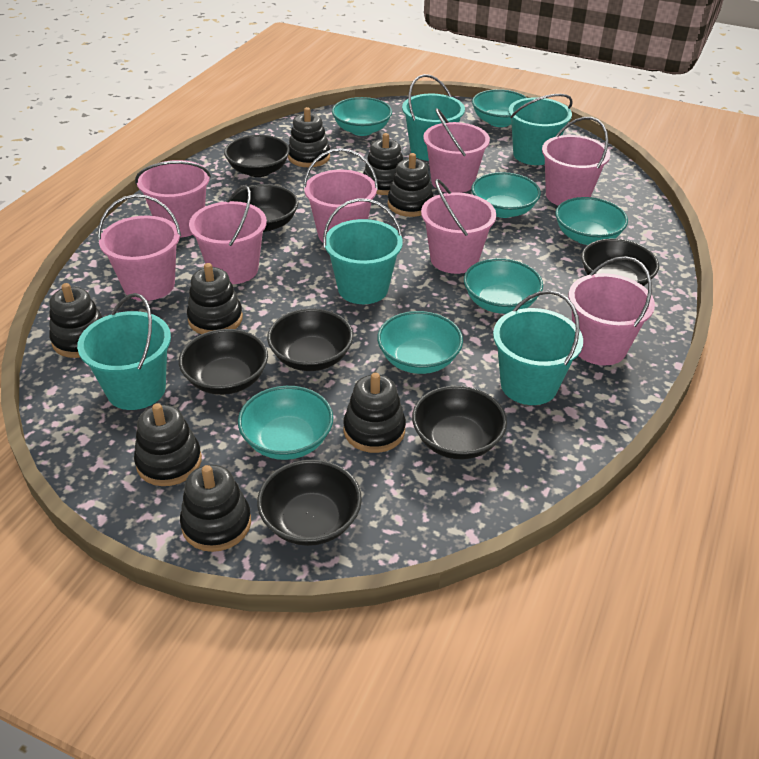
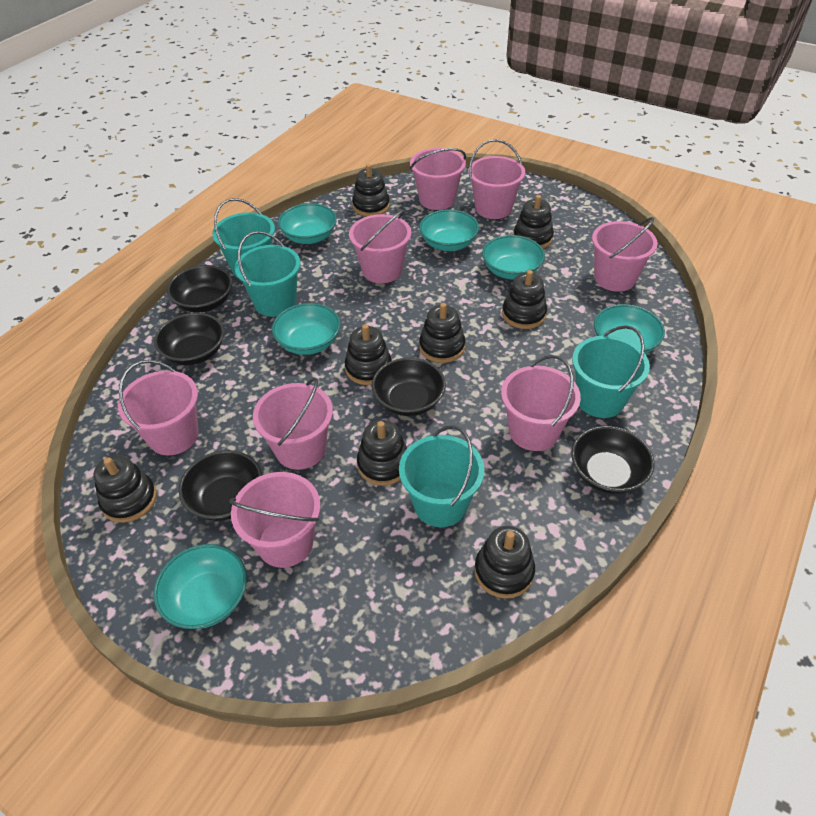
black bowl: 7 -> 5
turquoise bowl: 7 -> 6
turquoise bucket: 5 -> 4

